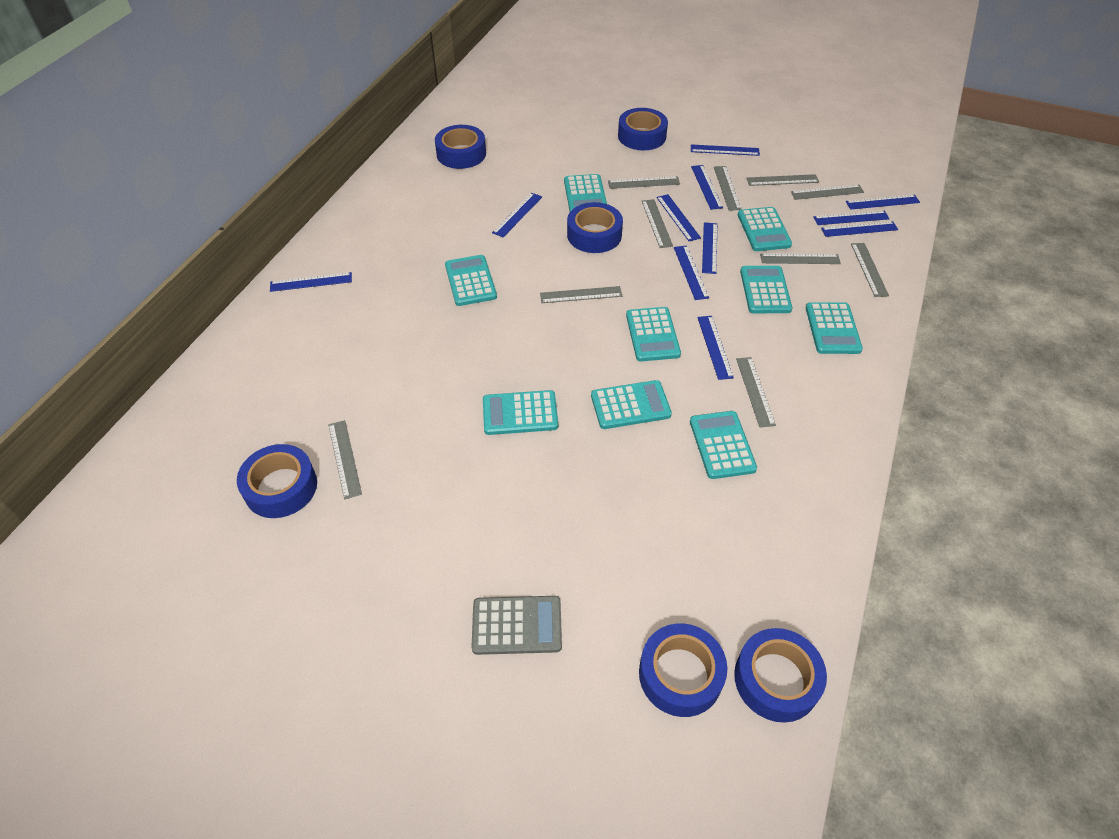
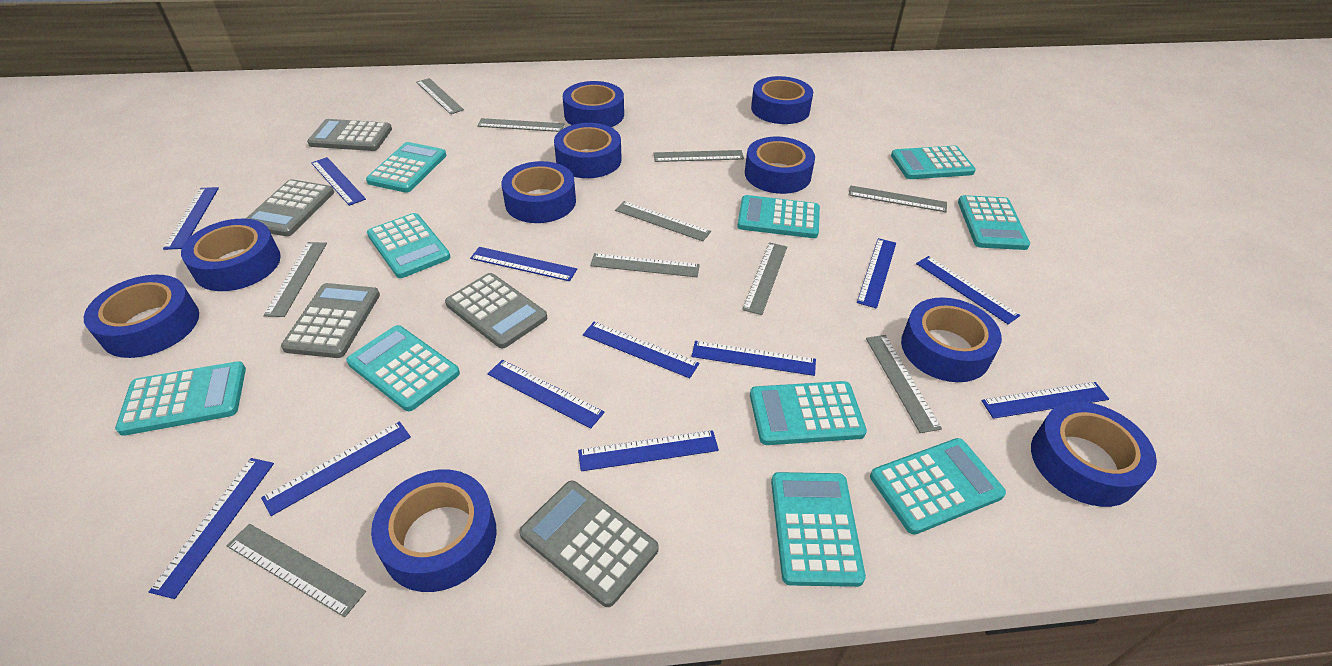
blue ruler: 11 -> 12
blue tape: 6 -> 10
grey calculator: 1 -> 5
turquoise calculator: 9 -> 10

